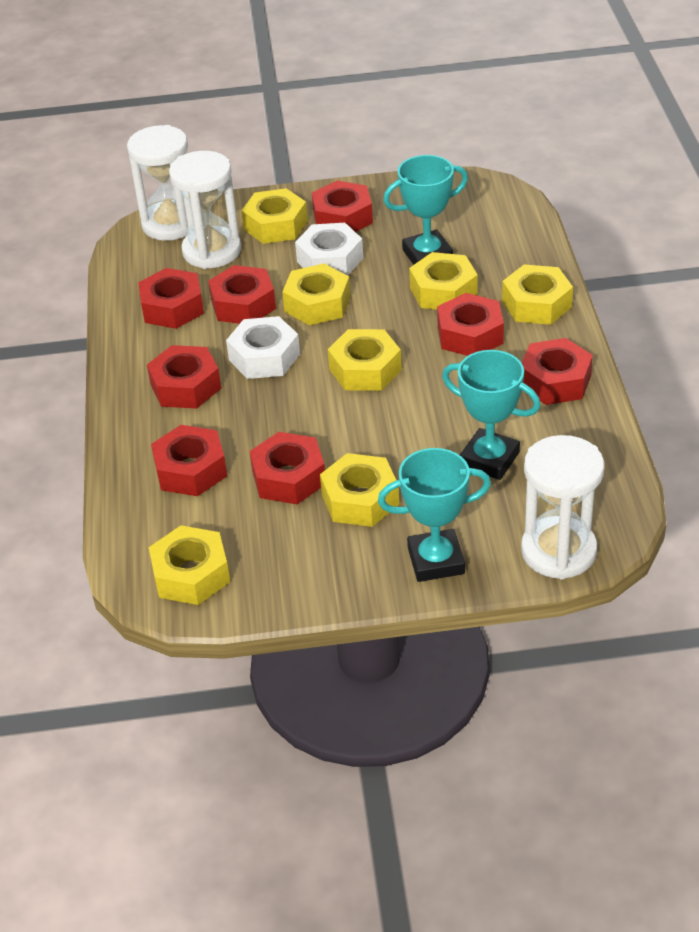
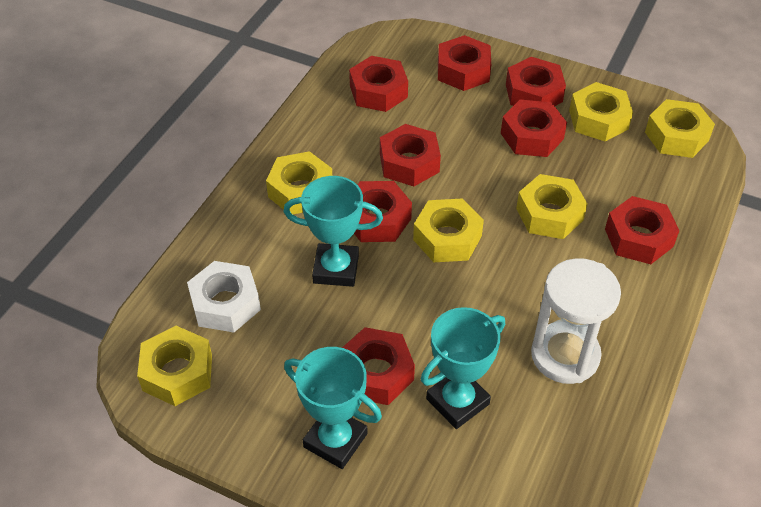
white hourglass: 3 -> 1
white nut: 2 -> 1
yellow nut: 7 -> 6

